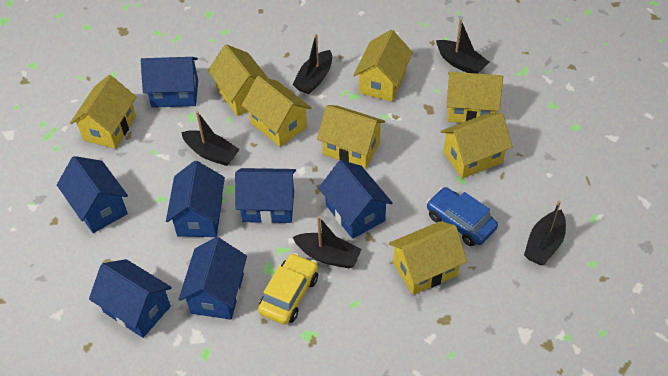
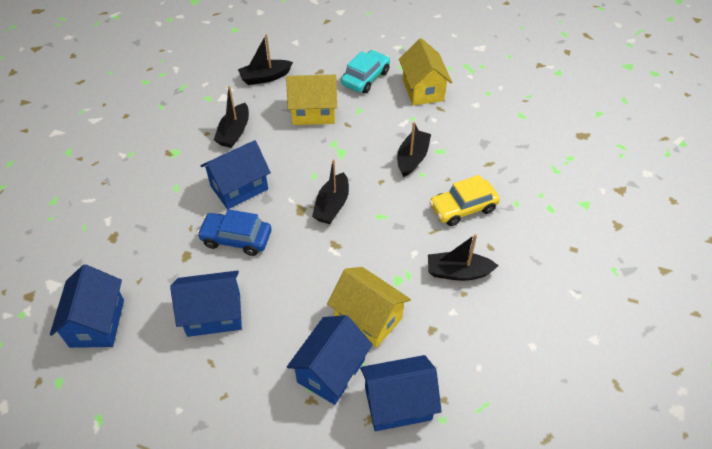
blue house: 7 -> 5
turquoise car: 0 -> 1
yellow house: 8 -> 3

